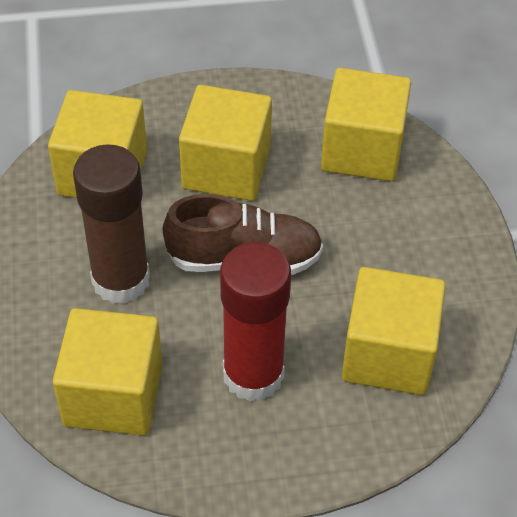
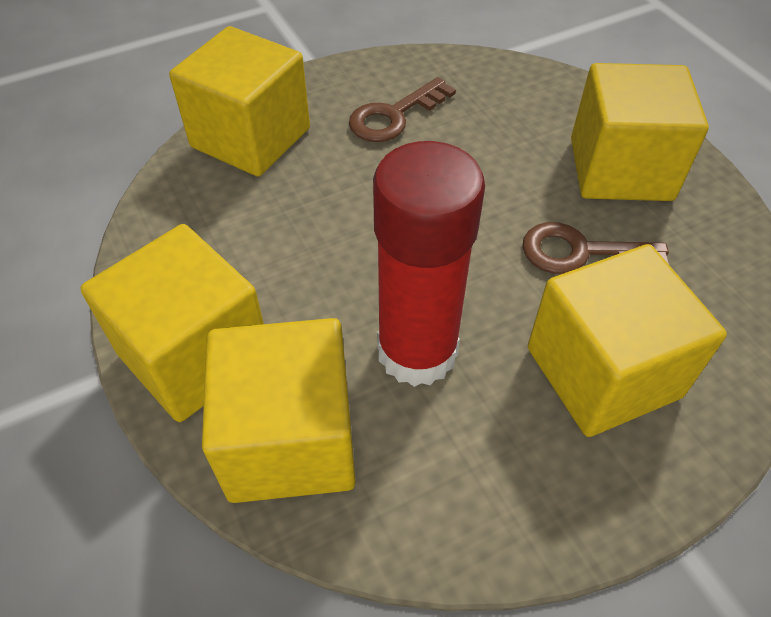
brown glue stick: 1 -> 0
brown key: 0 -> 2
brown shoe: 1 -> 0

